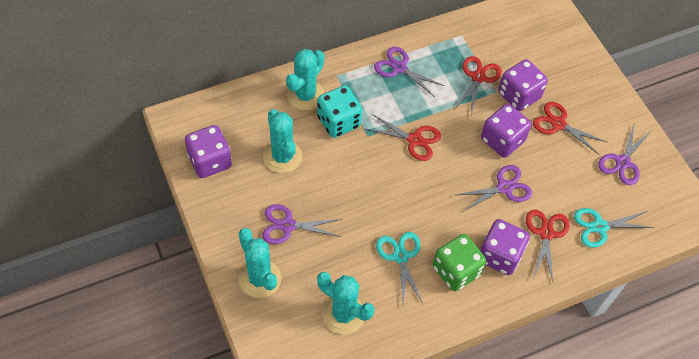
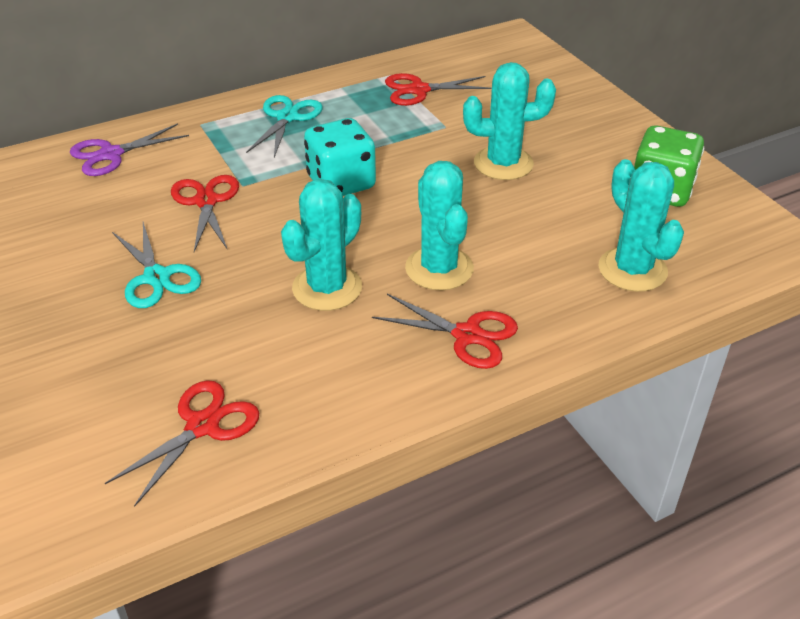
purple dice: 4 -> 0
purple scissors: 4 -> 1

